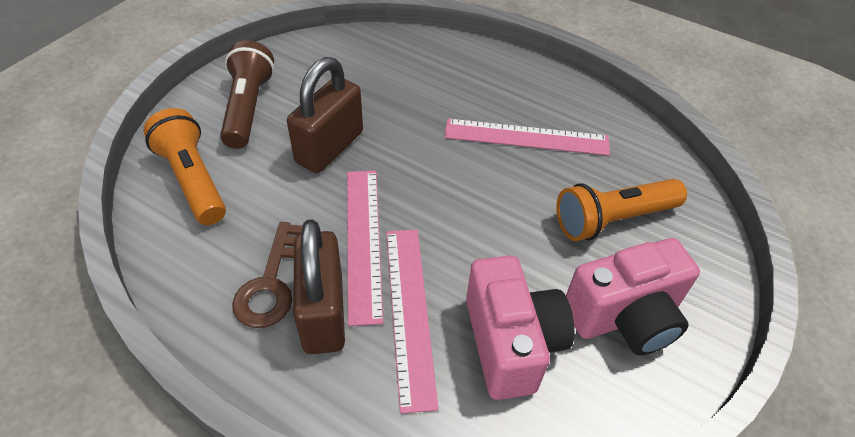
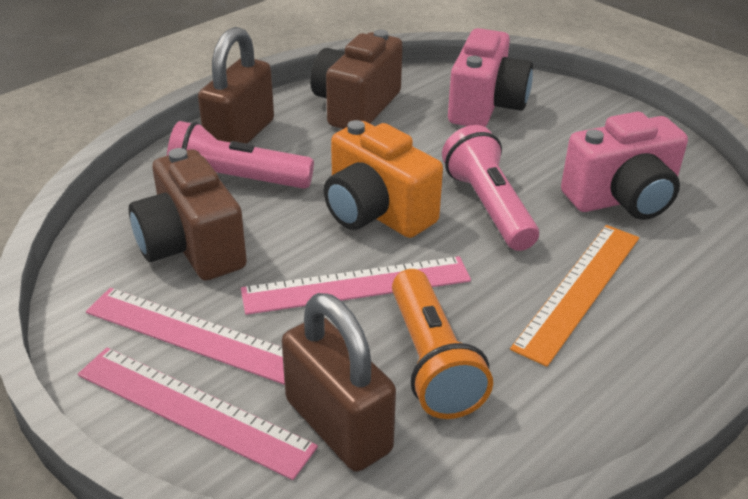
brown camera: 0 -> 2
brown flashlight: 1 -> 0
brown key: 1 -> 0
orange camera: 0 -> 1
orange flashlight: 2 -> 1
orange ruler: 0 -> 1
pink flashlight: 0 -> 2

